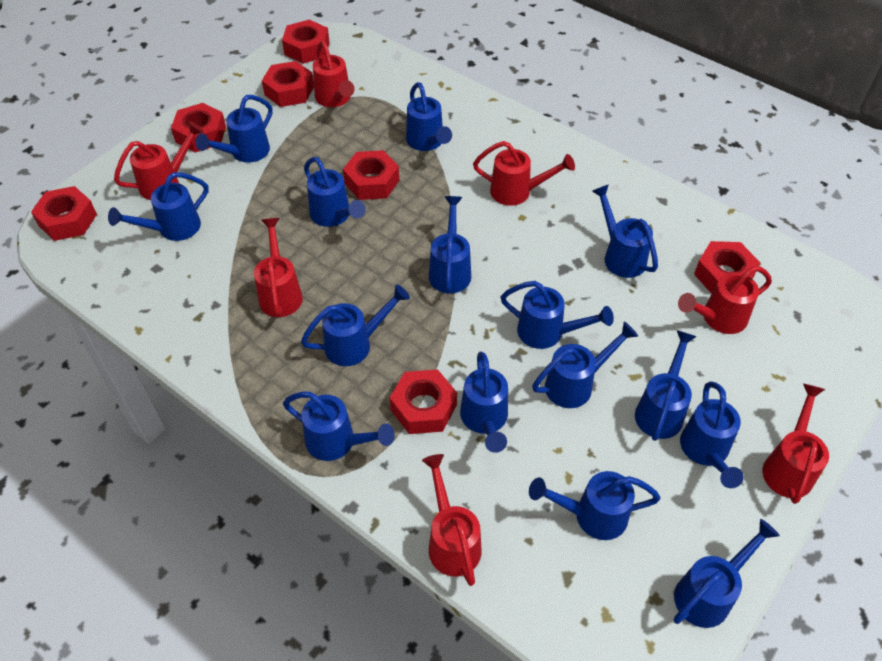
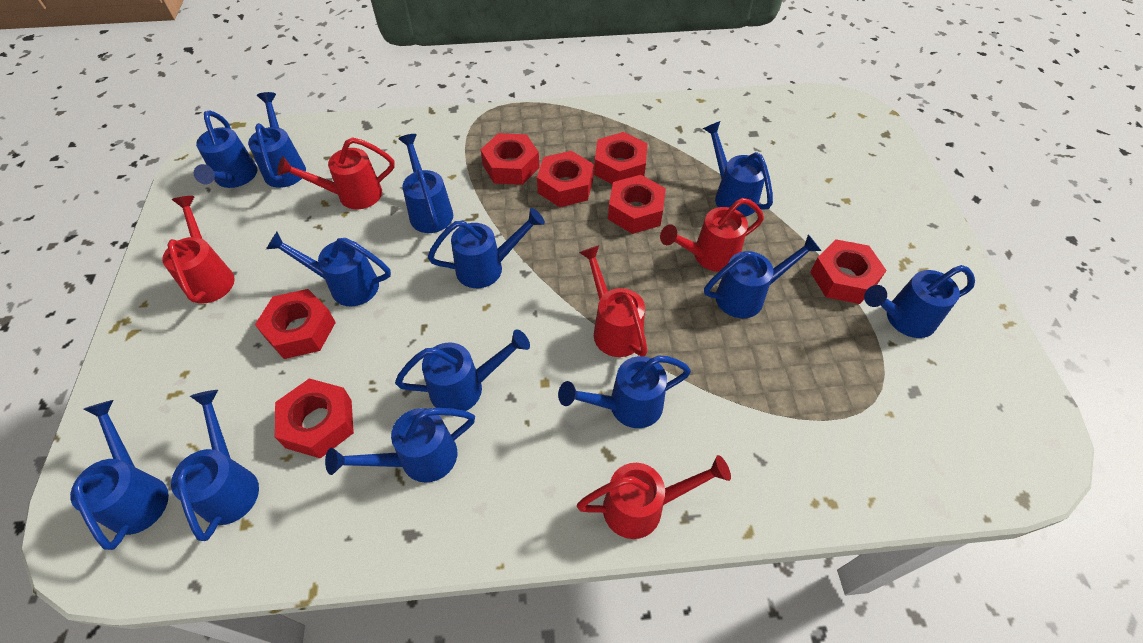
blue watering can: 15 -> 13
red watering can: 7 -> 5

